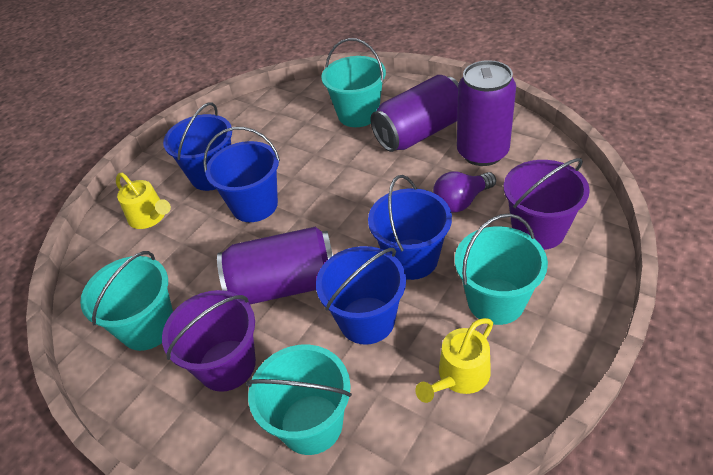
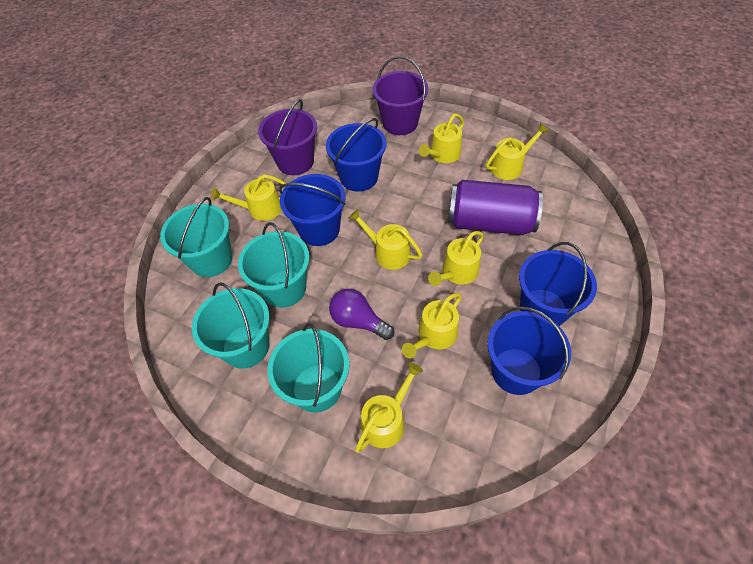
purple can: 3 -> 1
yellow watering can: 2 -> 7

